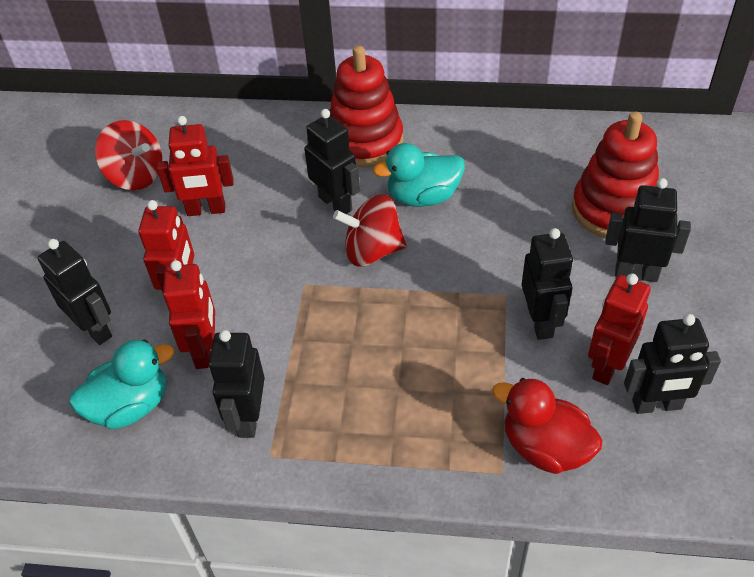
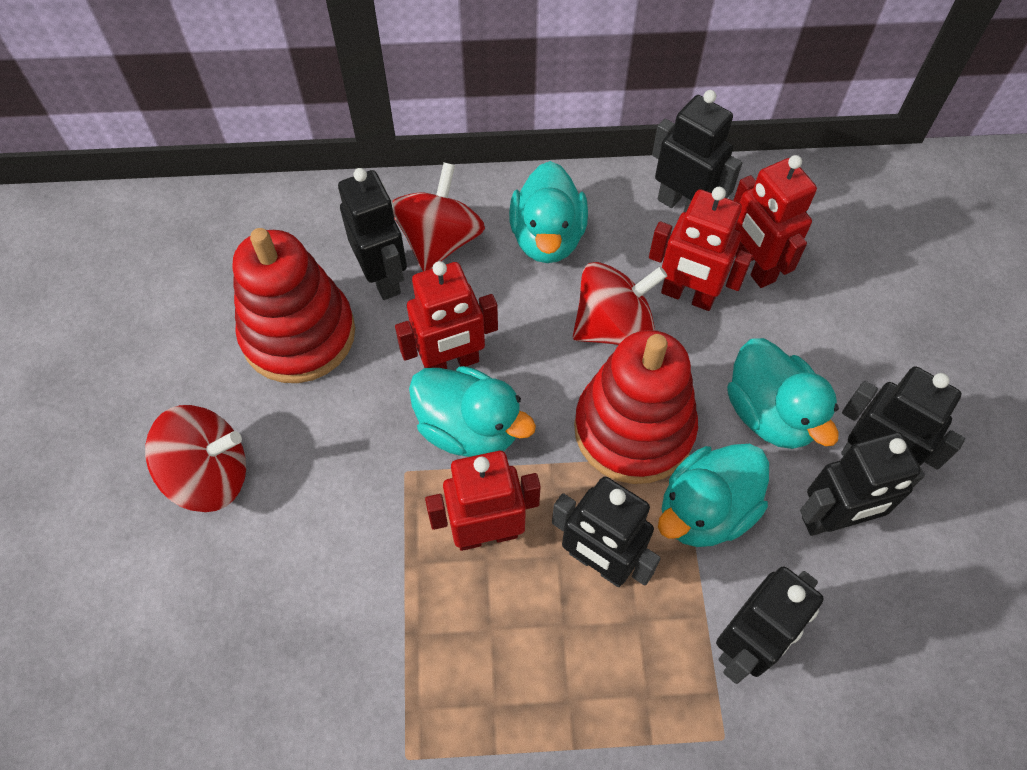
red duck: 1 -> 0
red spinning top: 2 -> 3
turquoise duck: 2 -> 4

